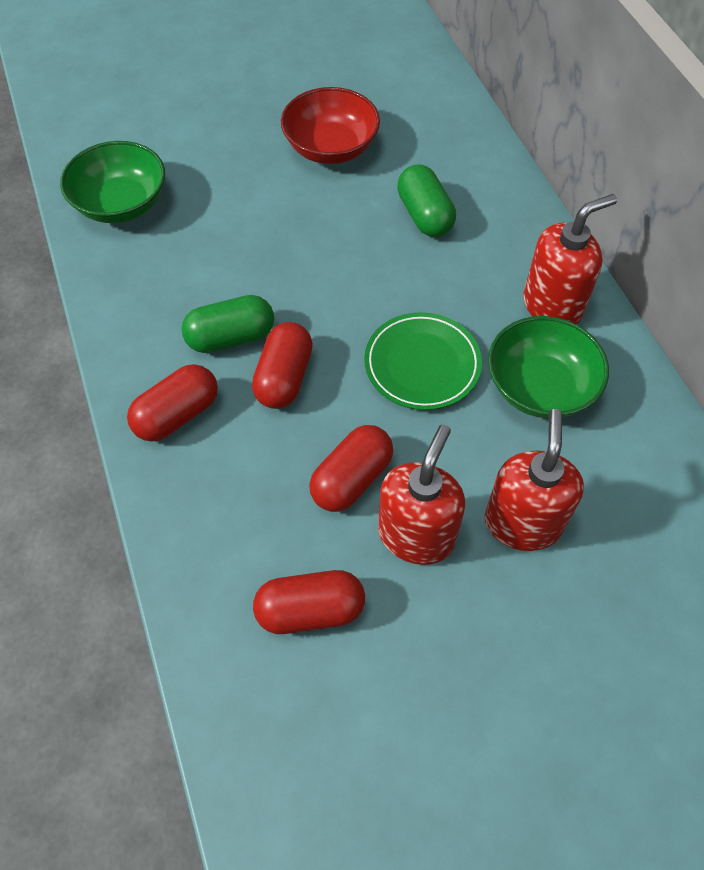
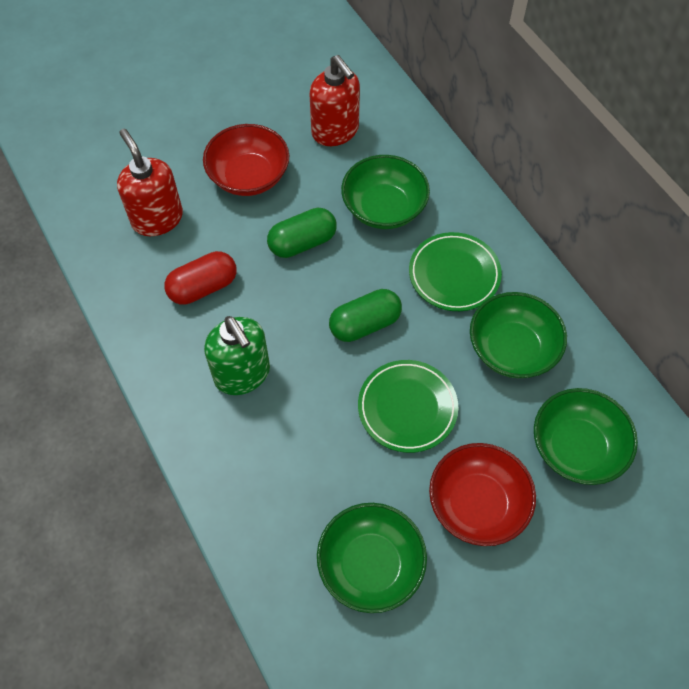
green bowl: 2 -> 4
green plate: 1 -> 2
green soap dispenser: 0 -> 1
red bowl: 1 -> 2
red capsule: 4 -> 1
red soap dispenser: 3 -> 2

